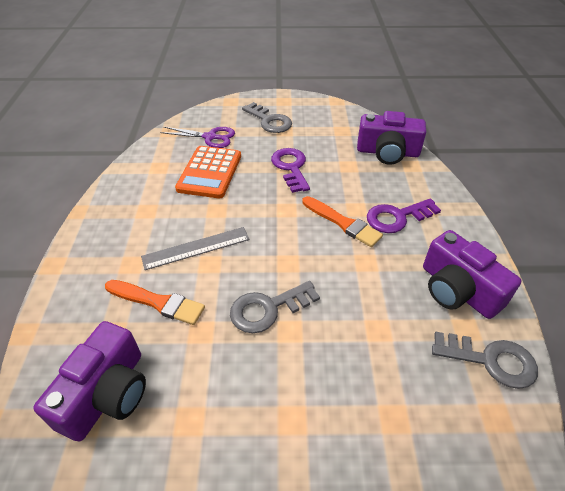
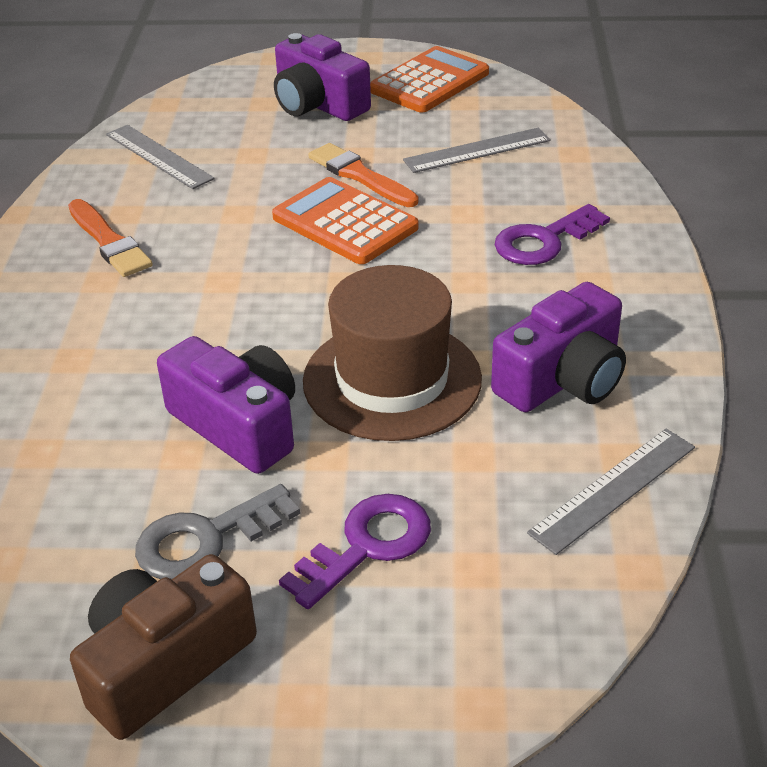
brown camera: 0 -> 1
brown hat: 0 -> 1
grey key: 3 -> 1
grey ruler: 1 -> 3
orange calculator: 1 -> 2
purple scissors: 1 -> 0

